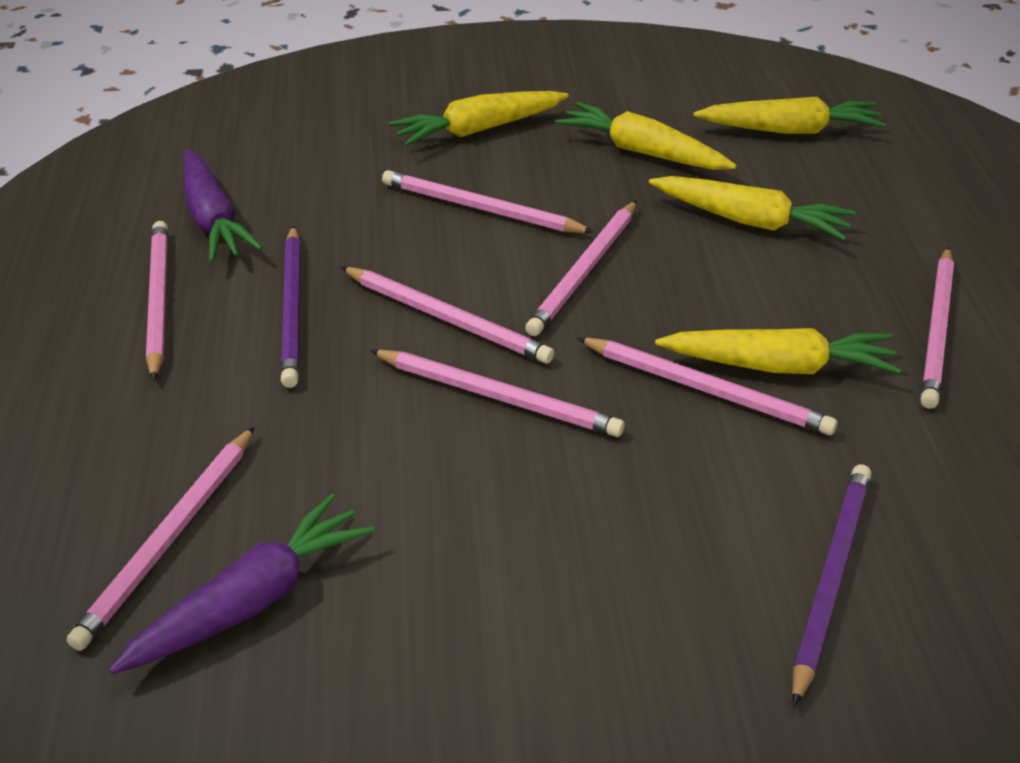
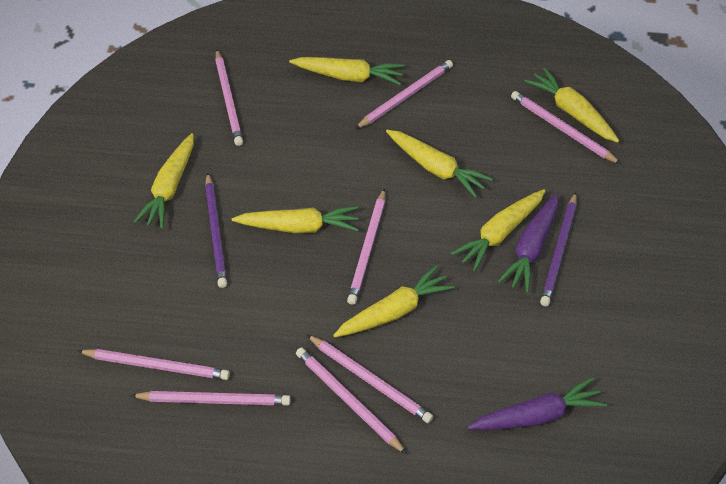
yellow carrot: 5 -> 7

